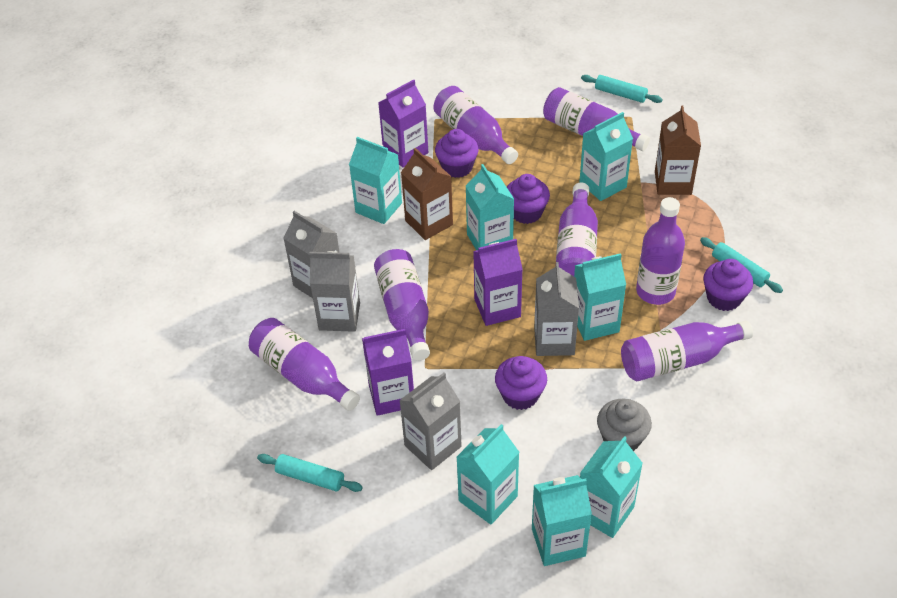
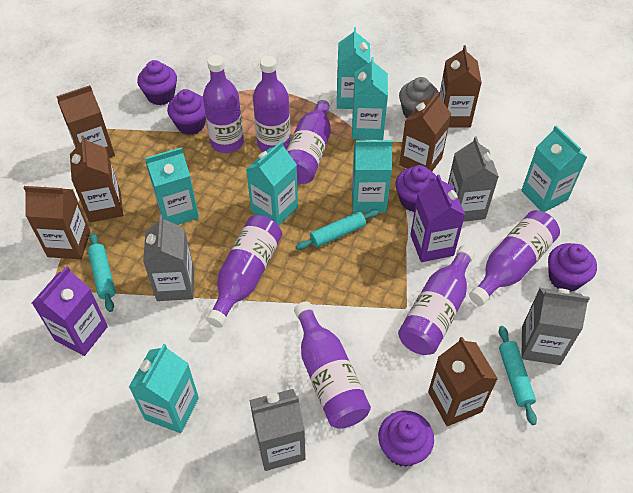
brown carton: 2 -> 6
purple carton: 3 -> 2
purple cupcake: 4 -> 5

